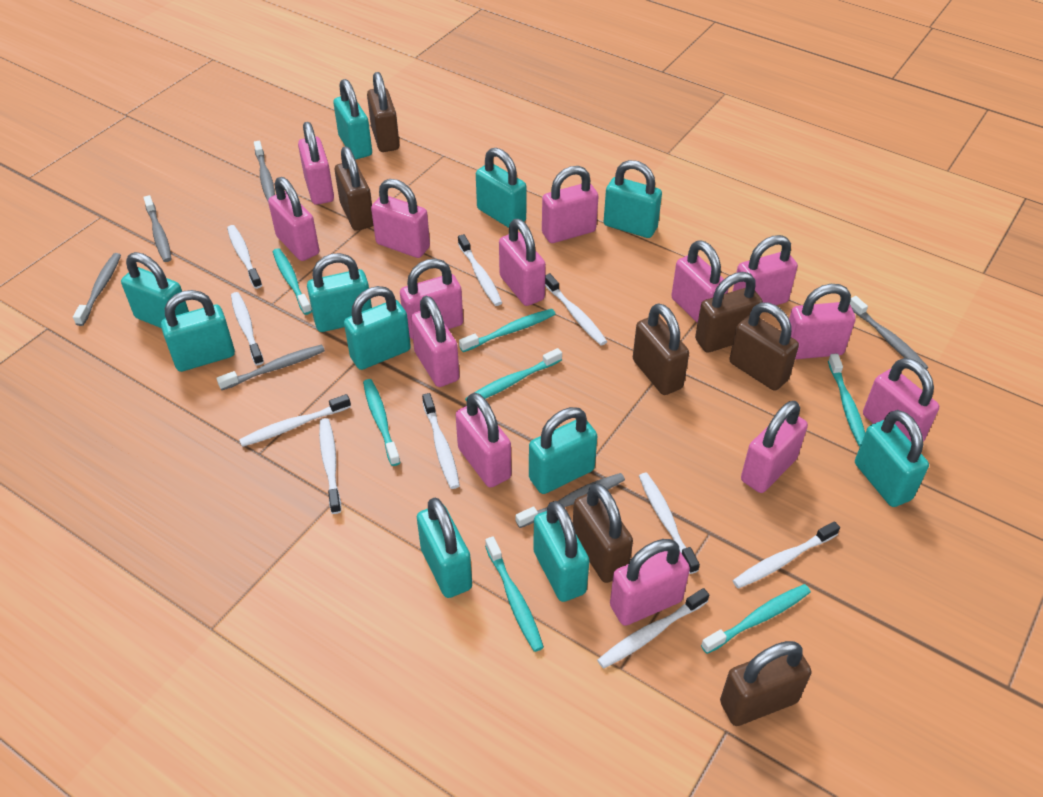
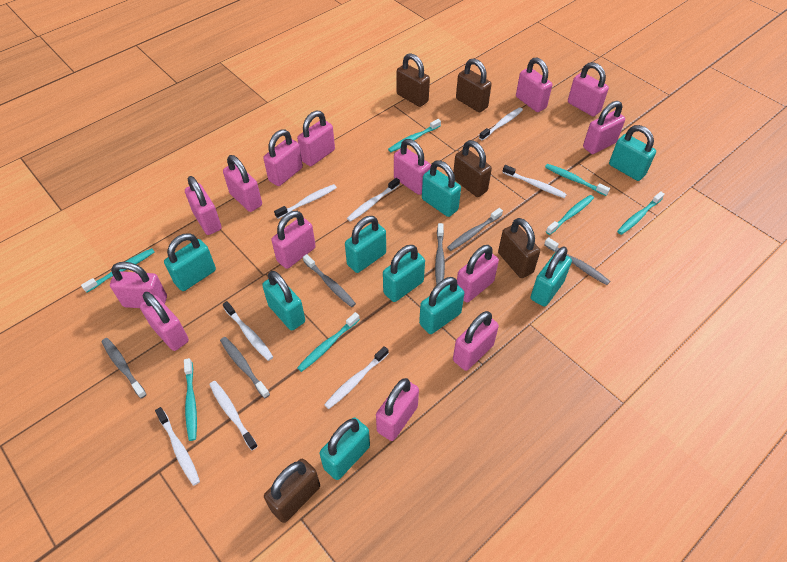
brown padlock: 7 -> 5
turquoise padlock: 11 -> 9
white toothbrush: 10 -> 8

